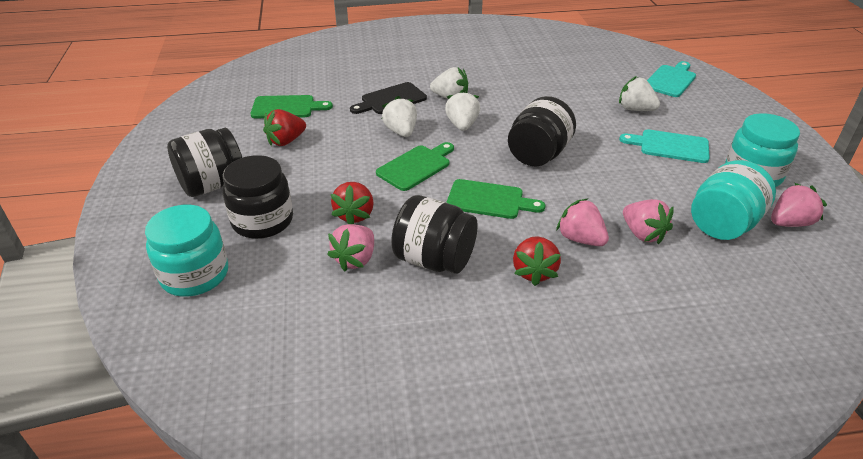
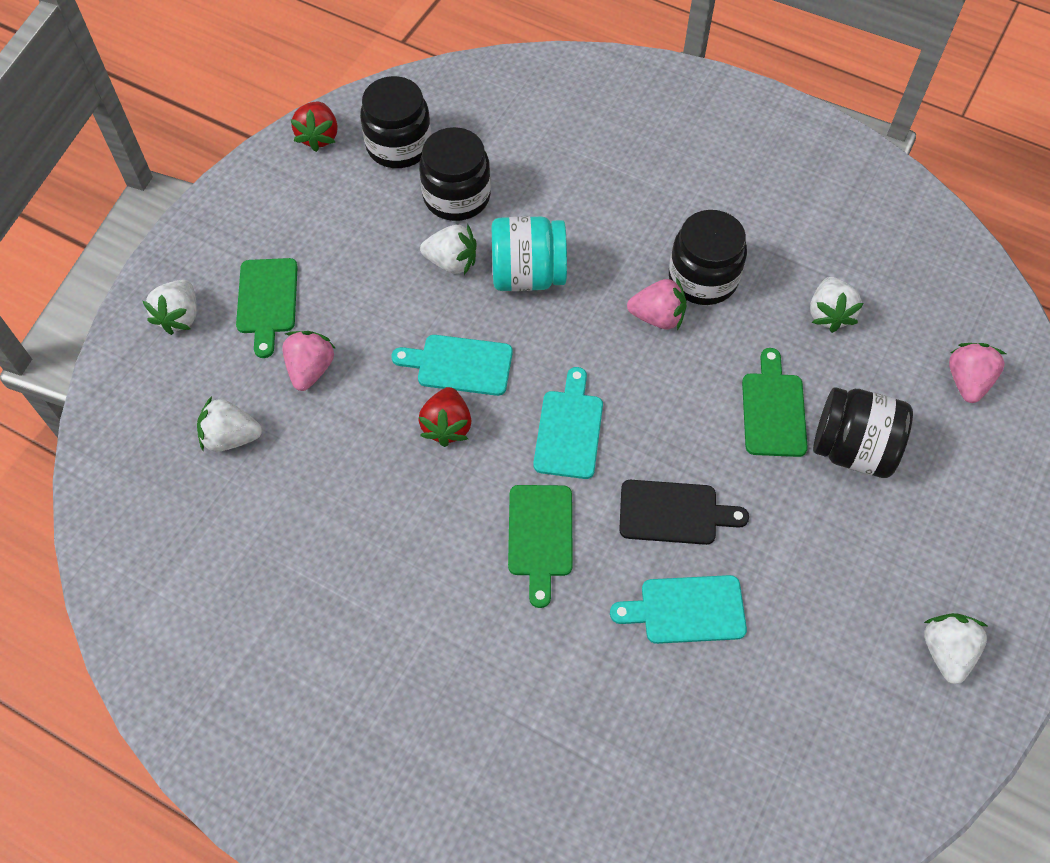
pink strawberry: 4 -> 3
red strawberry: 3 -> 2
turquoise cutting board: 2 -> 3
turquoise jar: 3 -> 1
white strawberry: 4 -> 5

